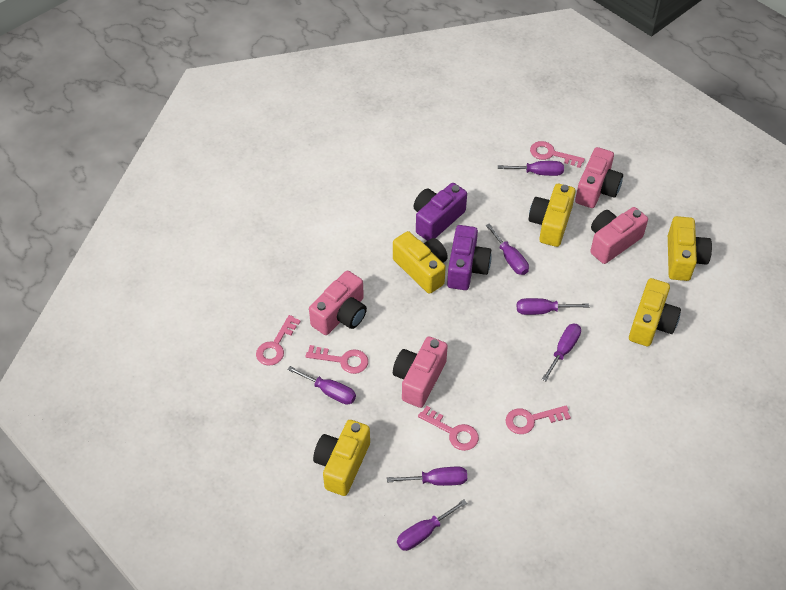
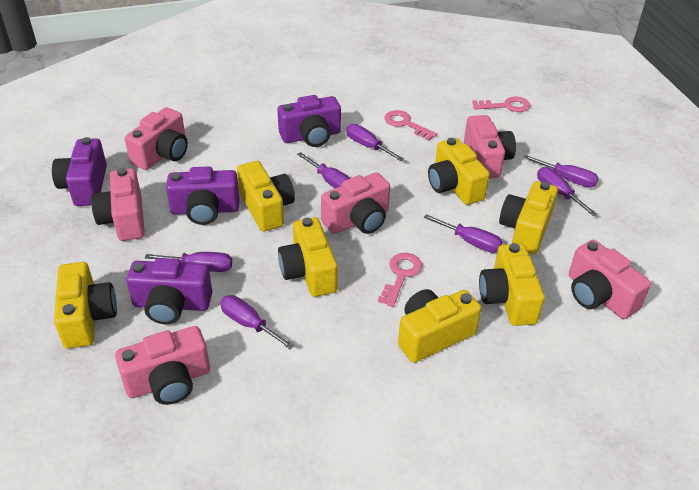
pink camera: 4 -> 6
pink key: 5 -> 3
purple camera: 2 -> 4
yellow camera: 5 -> 7

